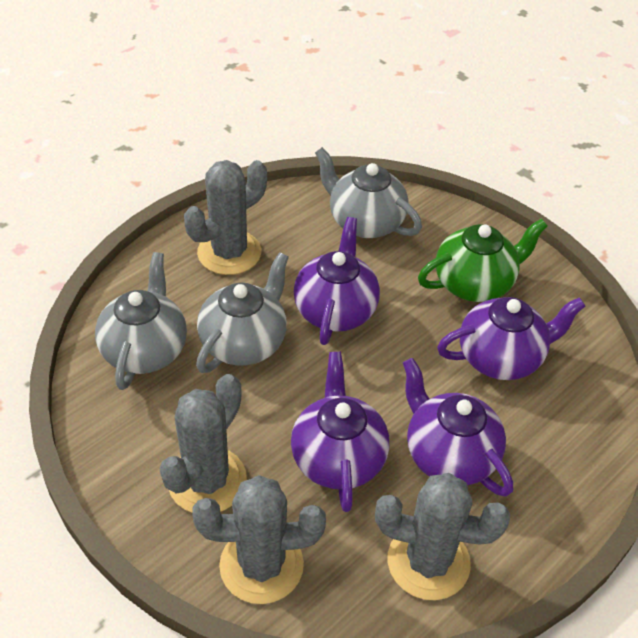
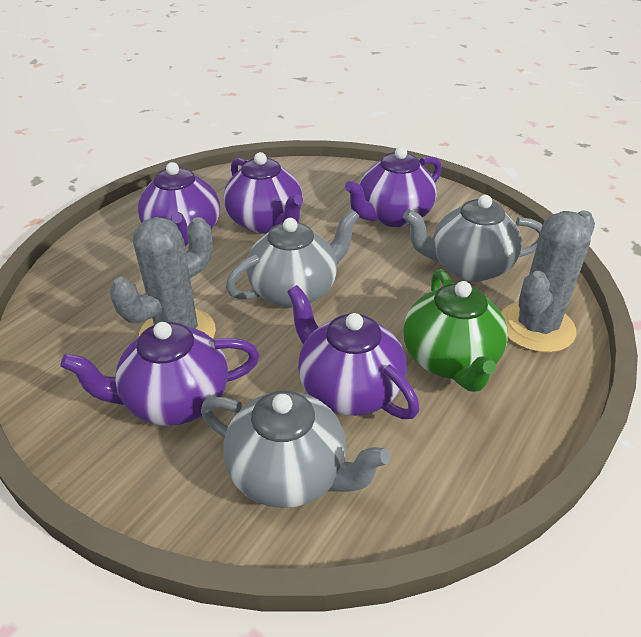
grey cactus: 4 -> 2
purple teapot: 4 -> 5

